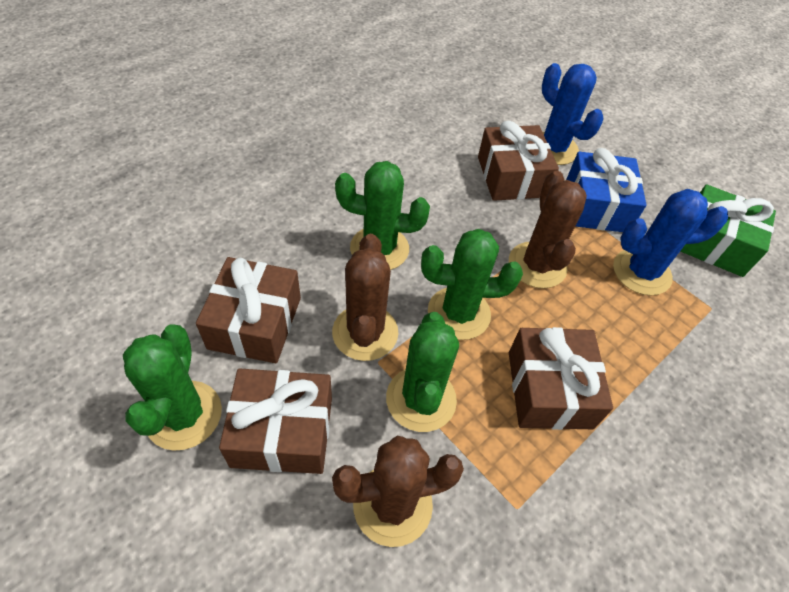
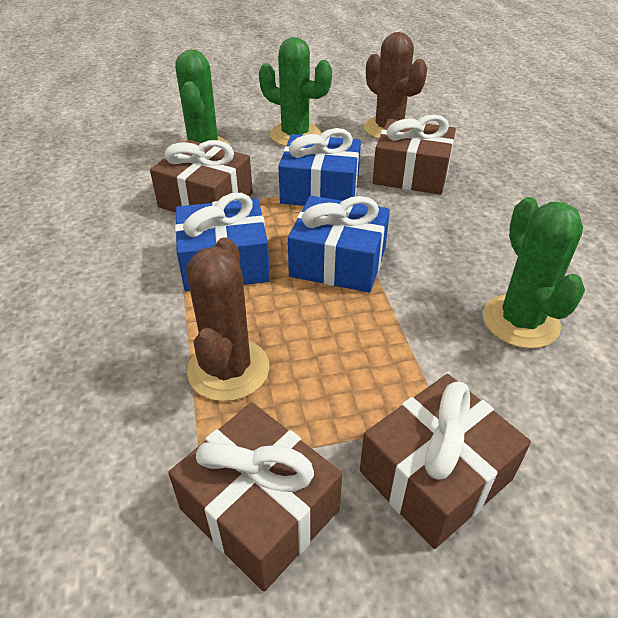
blue cactus: 2 -> 0
blue gift: 1 -> 3
brown cactus: 3 -> 2
green cactus: 4 -> 3
green gift: 1 -> 0

